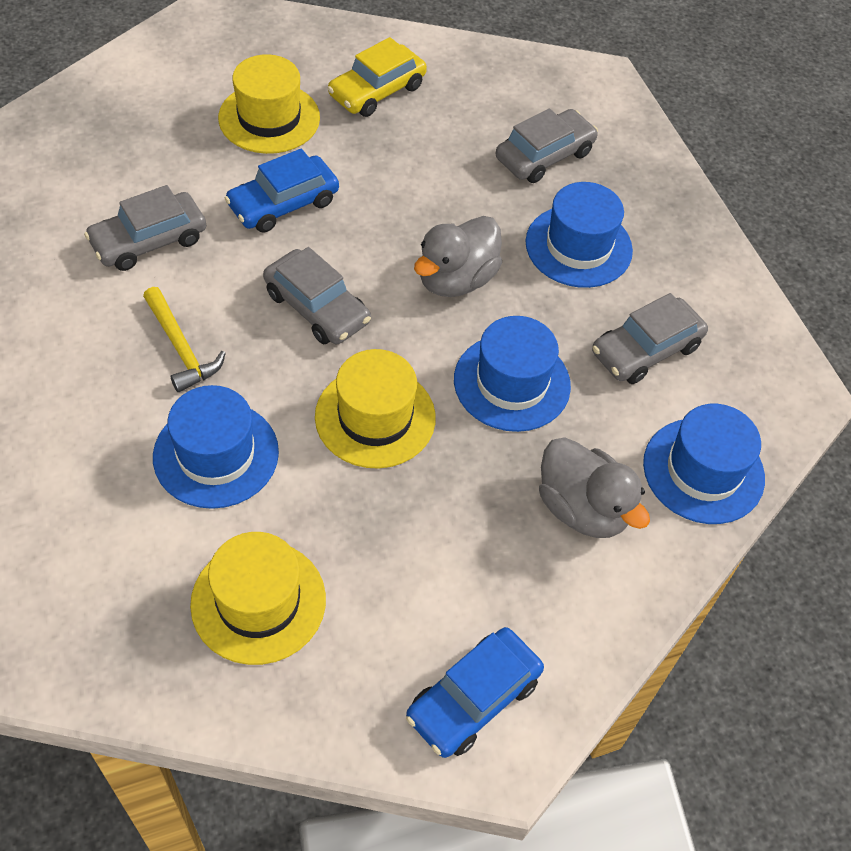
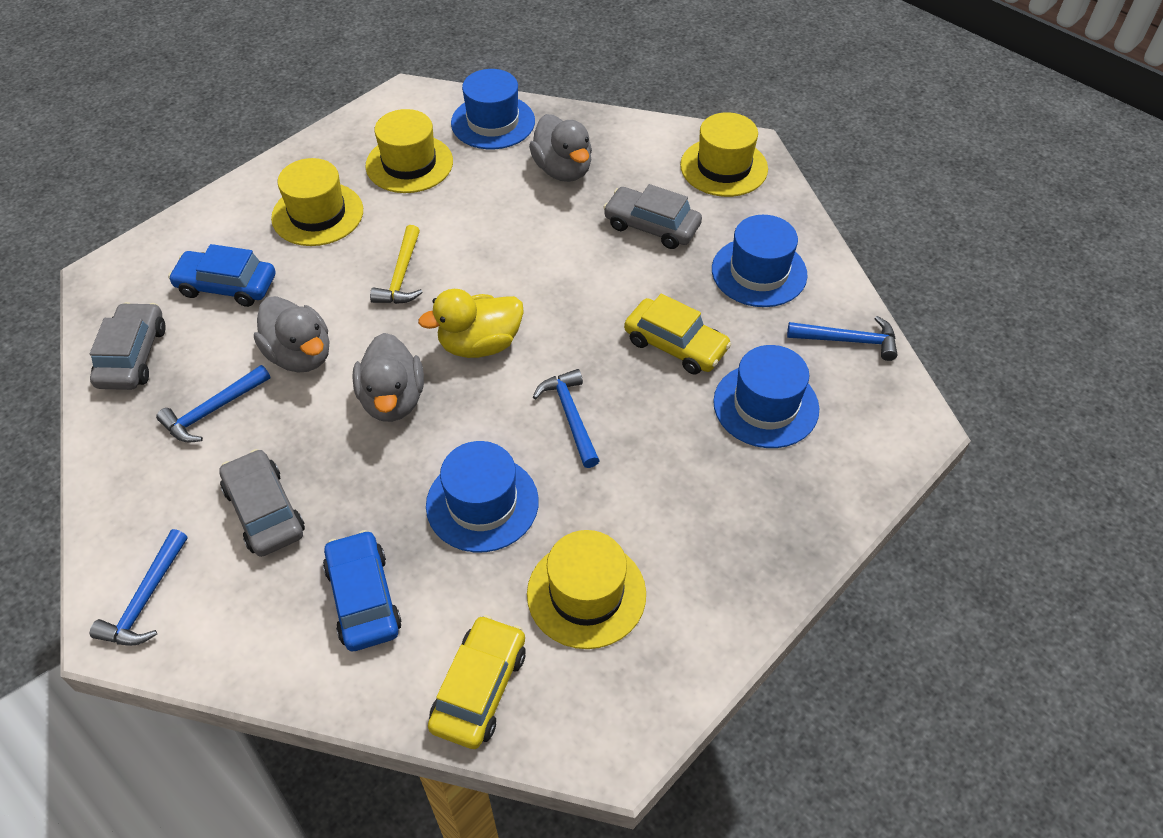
blue hammer: 0 -> 4
grey car: 4 -> 3
grey duck: 2 -> 3
yellow car: 1 -> 2
yellow duck: 0 -> 1
yellow hat: 3 -> 4

